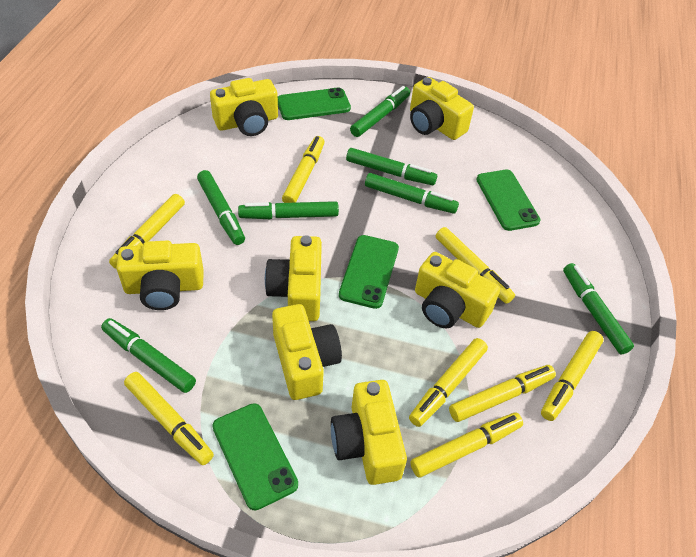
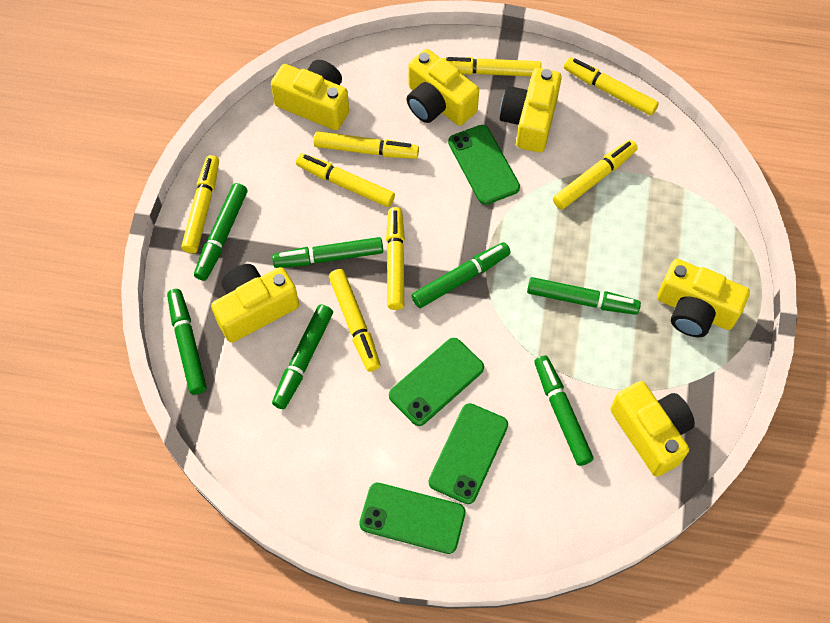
yellow camera: 7 -> 6

